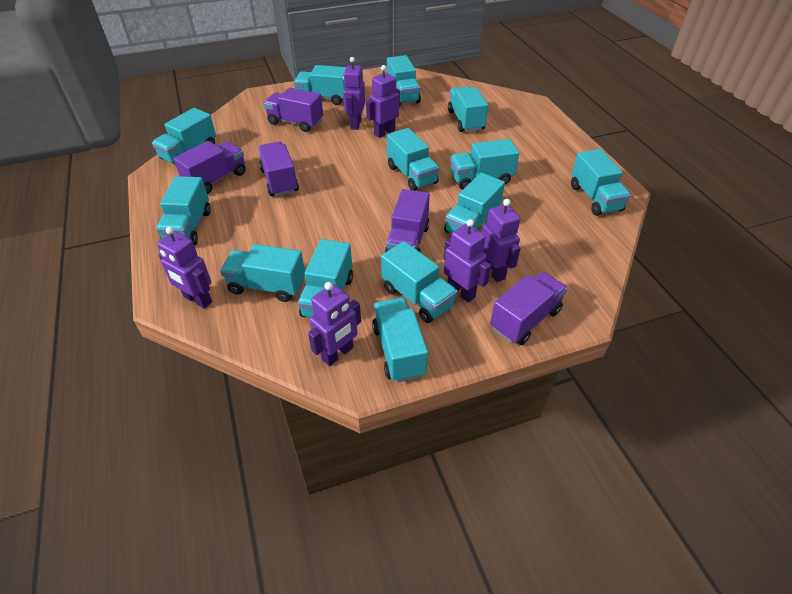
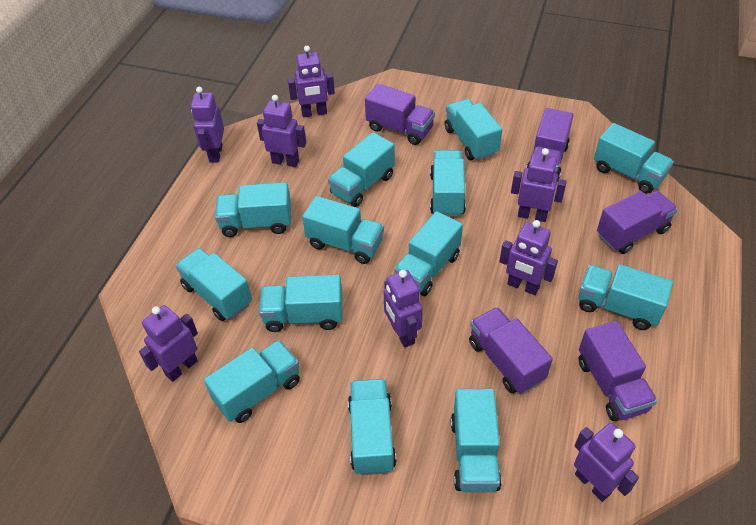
purple robot: 6 -> 8

